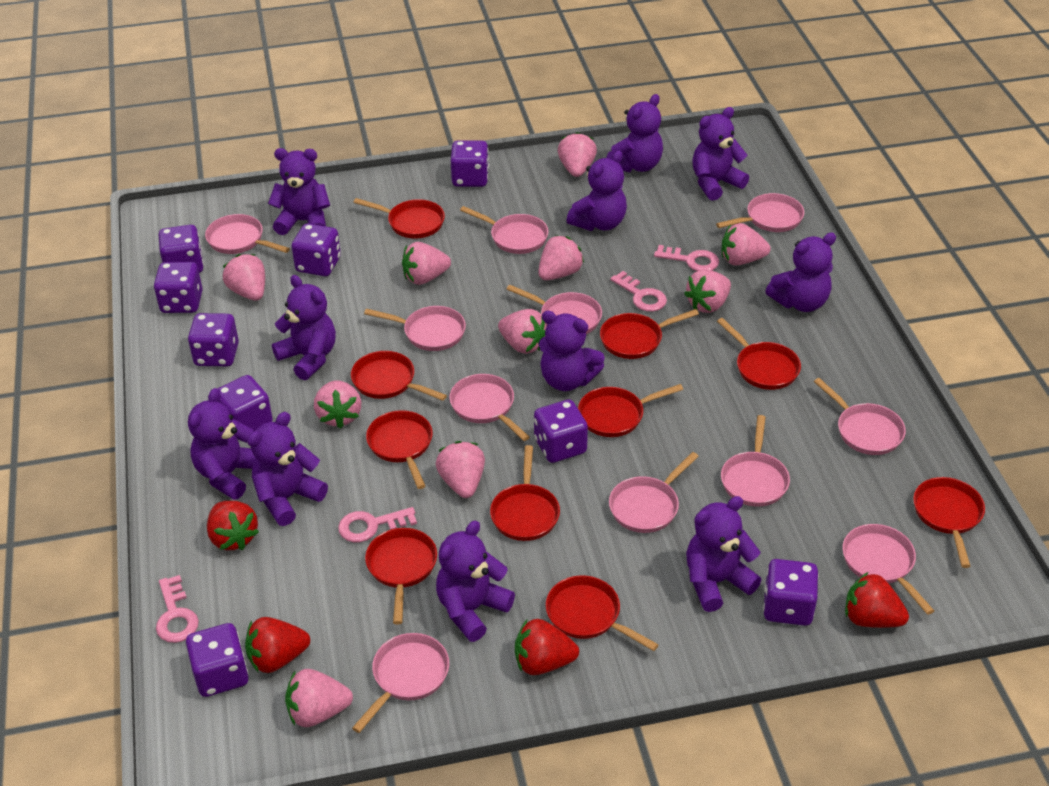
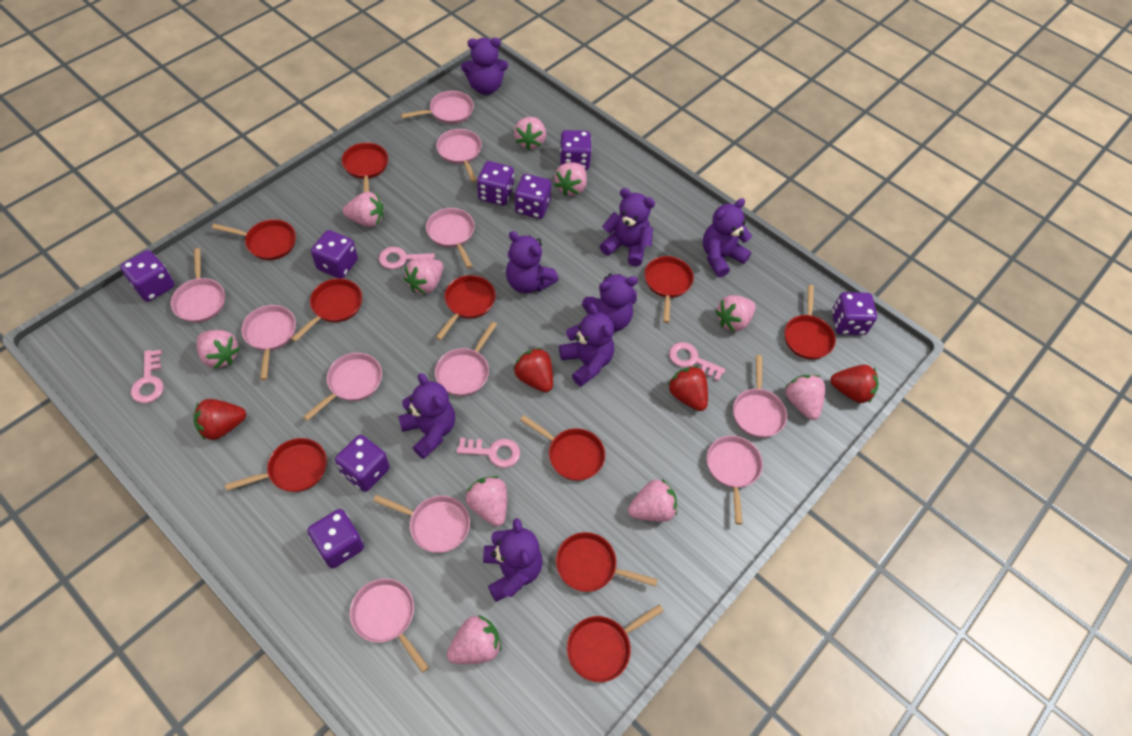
purple dice: 9 -> 8
purple teddy bear: 11 -> 8

